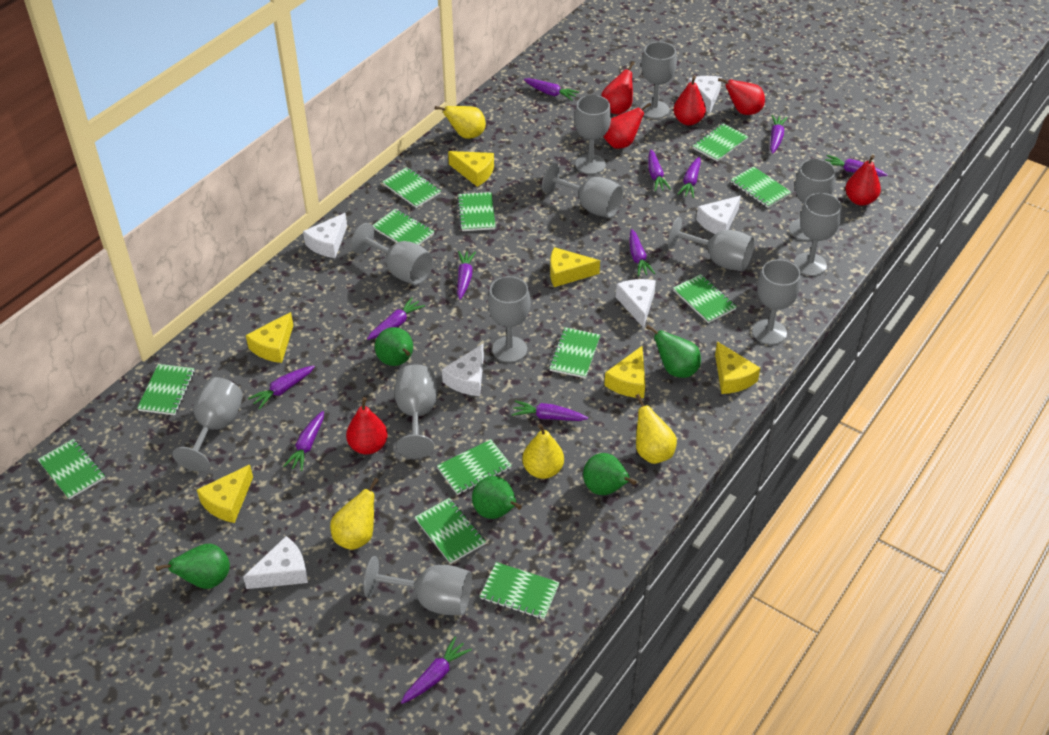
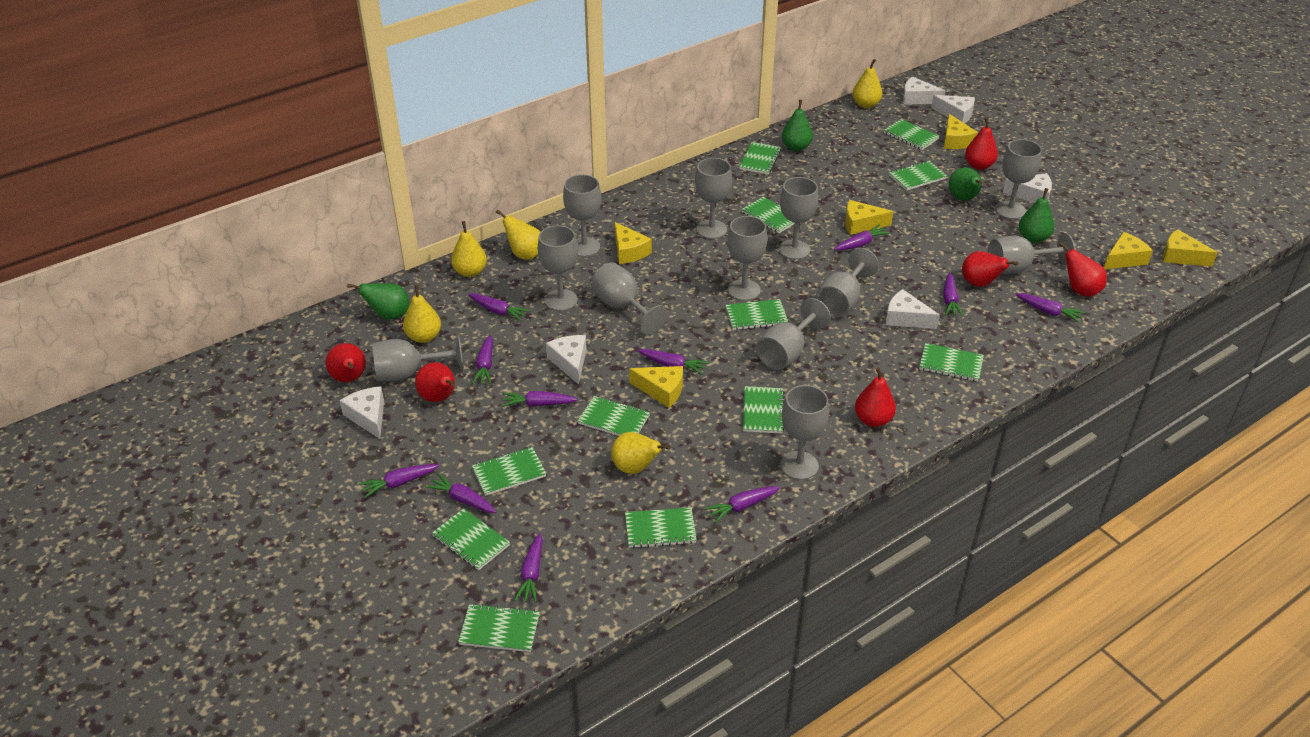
green pear: 5 -> 4
purple carrot: 12 -> 11
yellow pear: 4 -> 5

